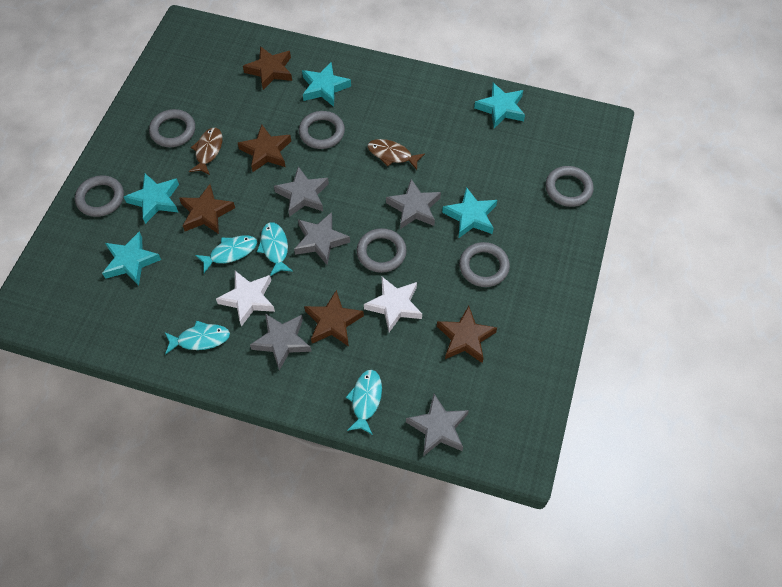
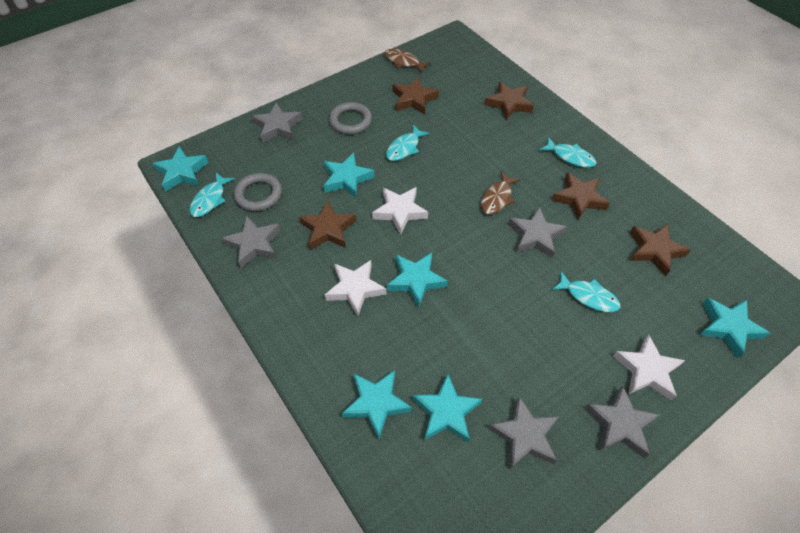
grey ring: 6 -> 2
turquoise star: 5 -> 6
white star: 2 -> 3

